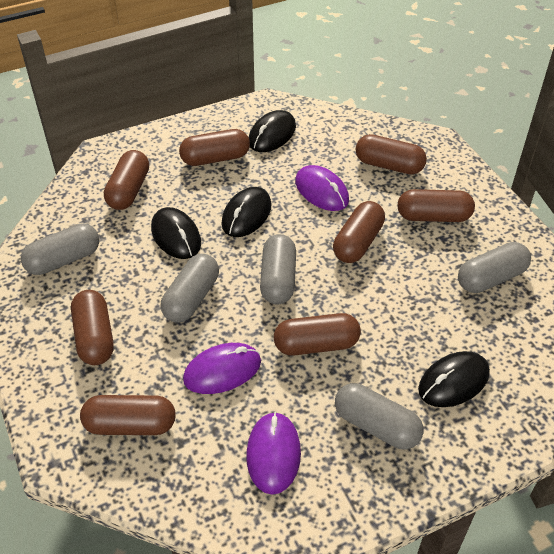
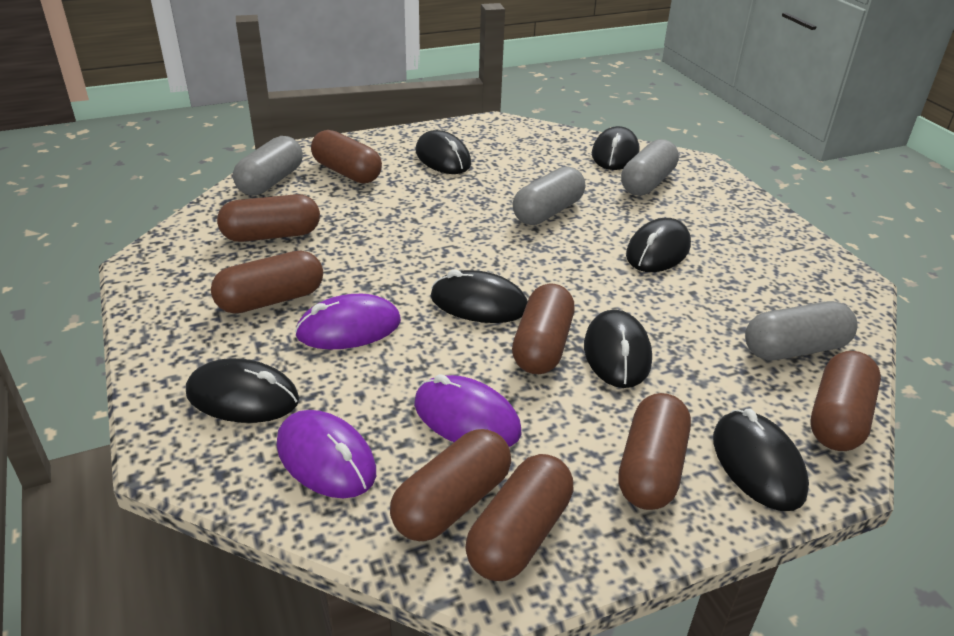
black mouse: 4 -> 7
grey capsule: 5 -> 4

